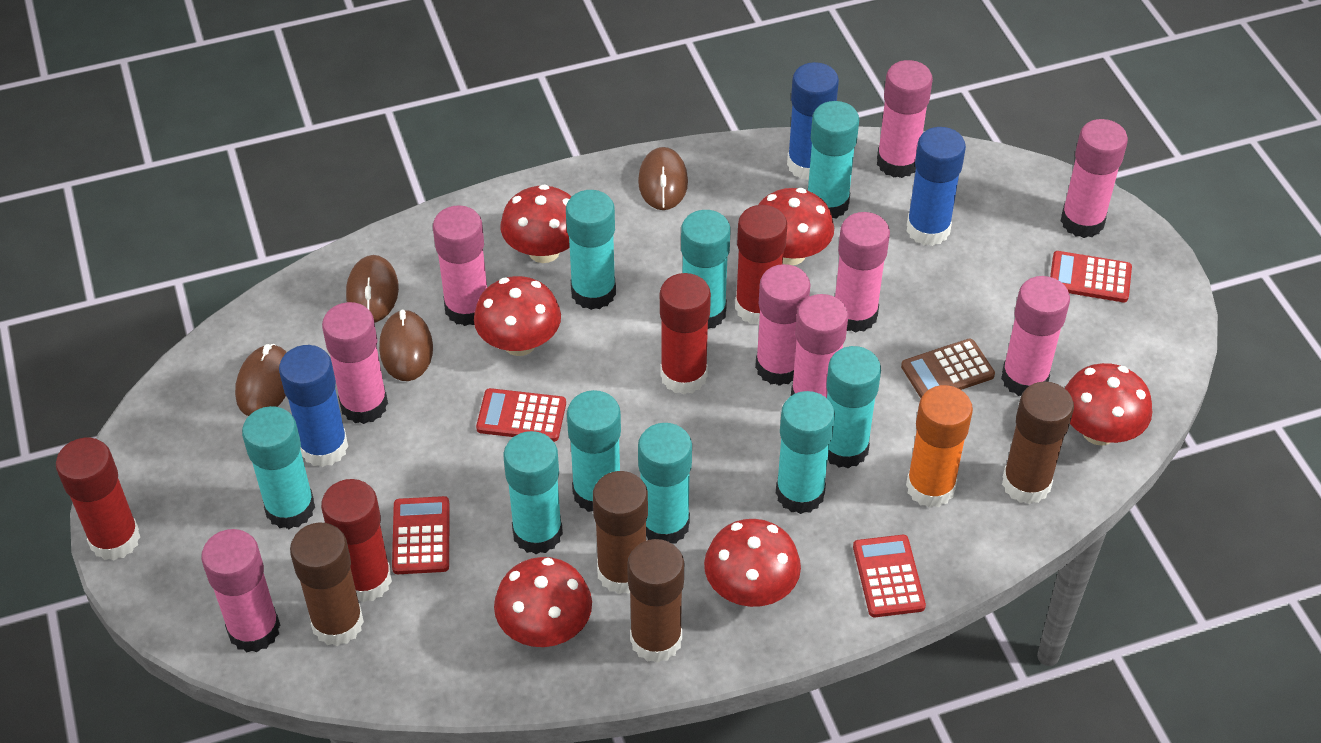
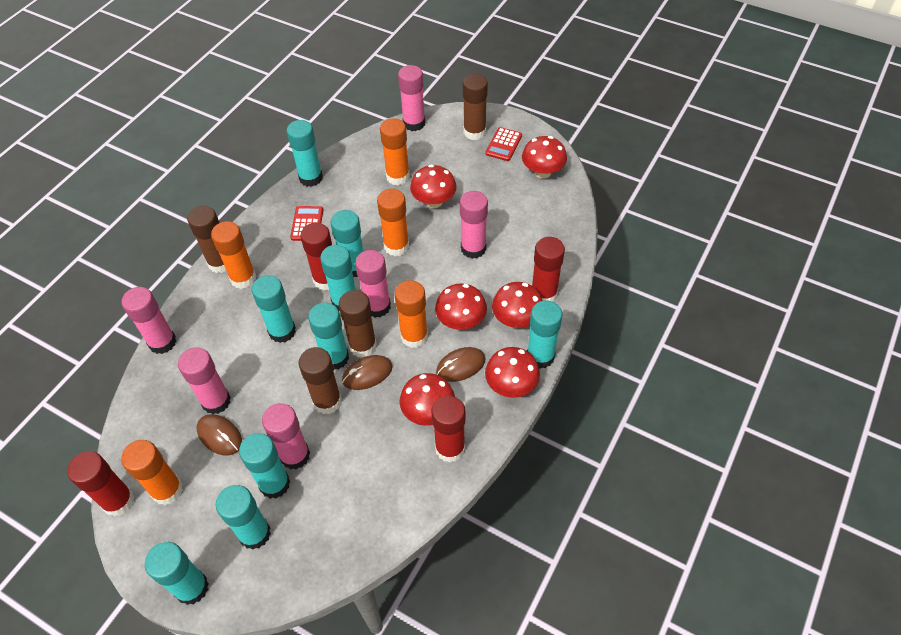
blue glue stick: 3 -> 0
brown calculator: 1 -> 0
brown mouse: 4 -> 3
orange glue stick: 1 -> 5
pink glue stick: 9 -> 6
red calculator: 4 -> 2

